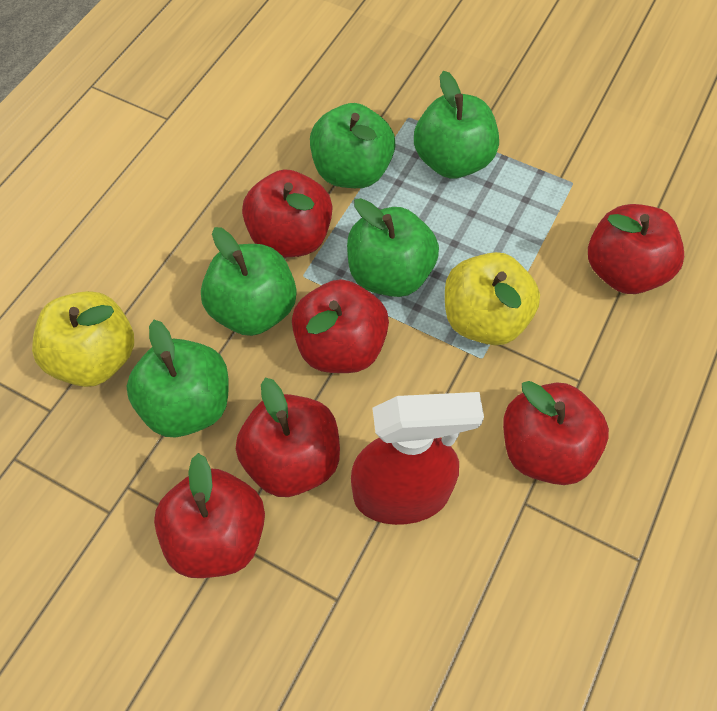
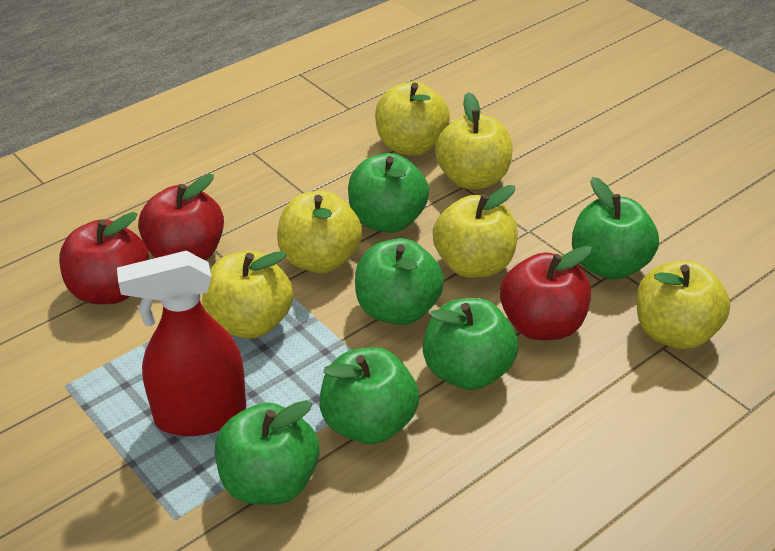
green apple: 5 -> 6
red apple: 6 -> 3
yellow apple: 2 -> 6

